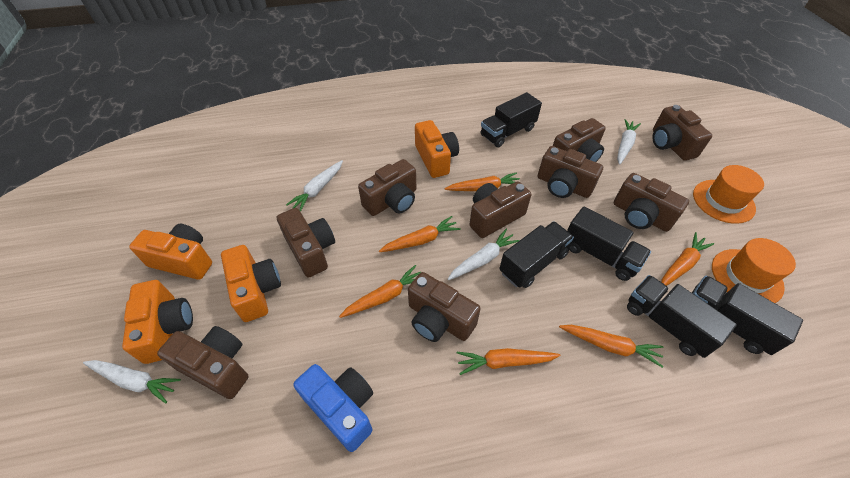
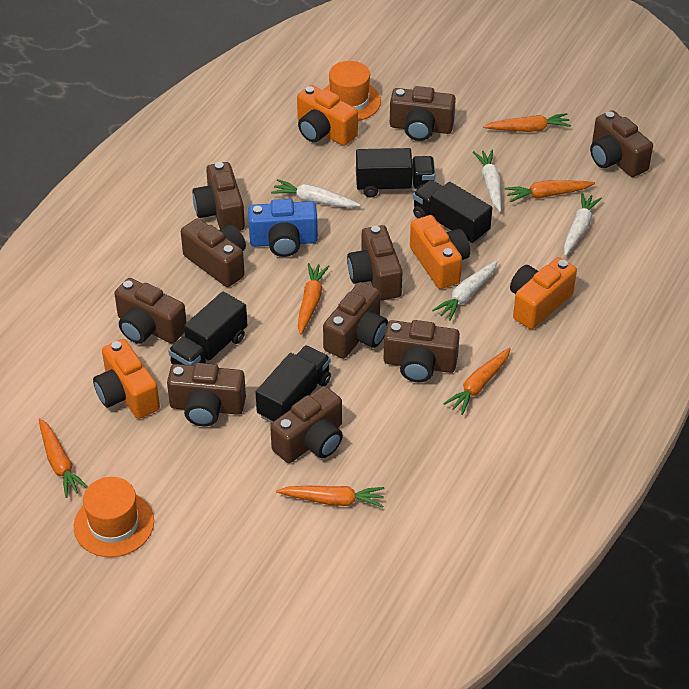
black truck: 5 -> 4
brown camera: 9 -> 10

